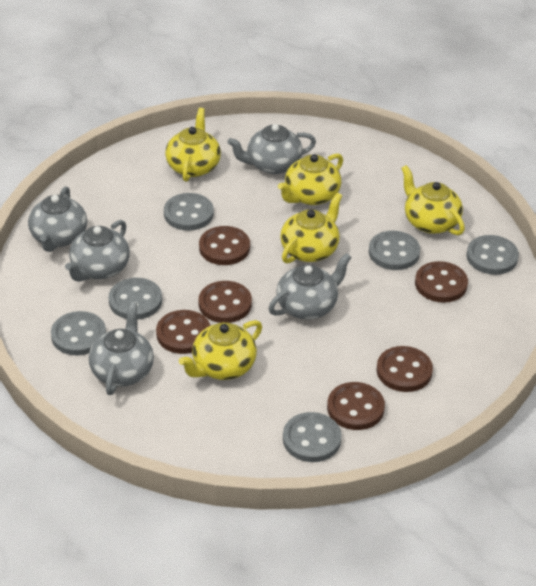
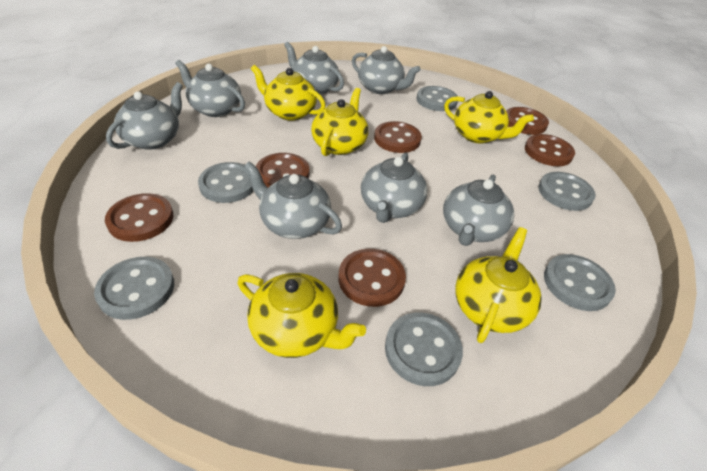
grey teapot: 5 -> 7

